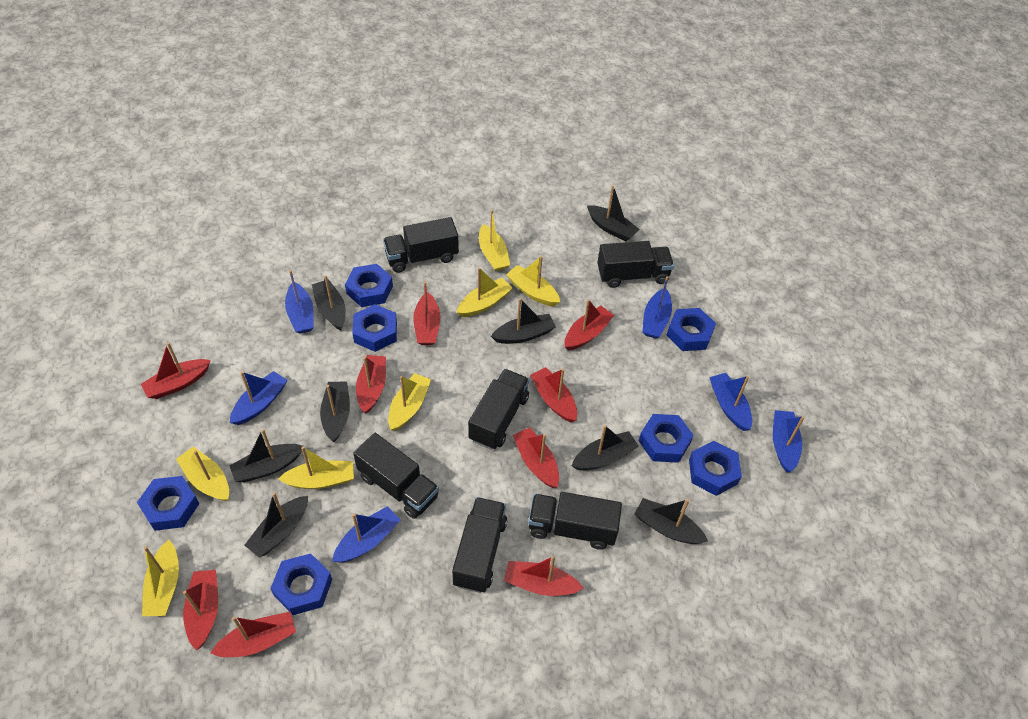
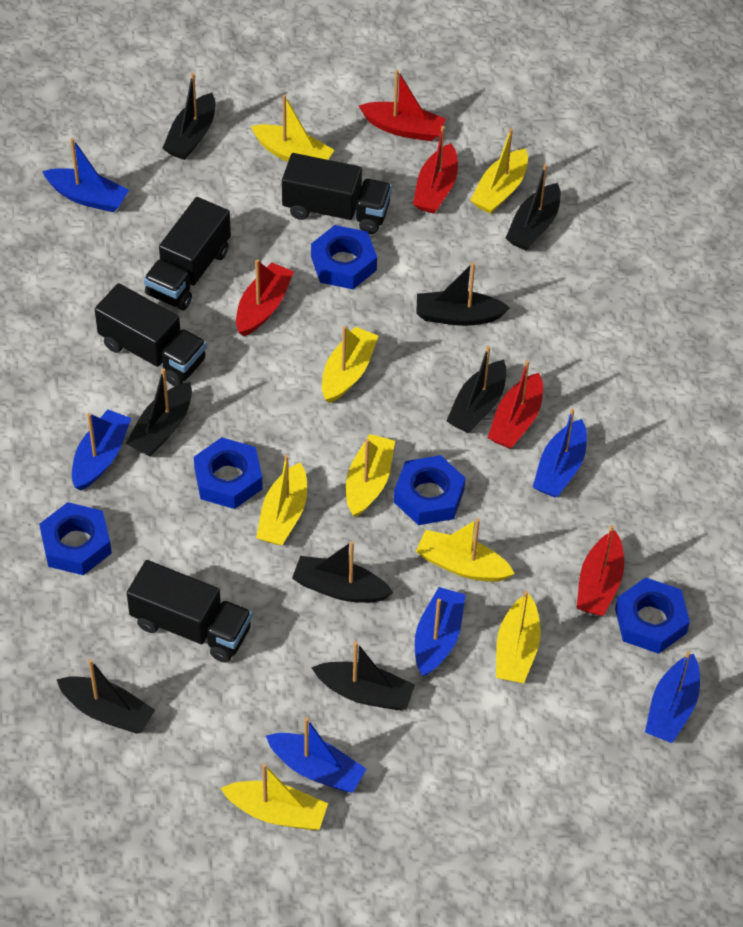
black truck: 6 -> 4
blue nut: 7 -> 5
red boat: 9 -> 5
yellow boat: 7 -> 8

